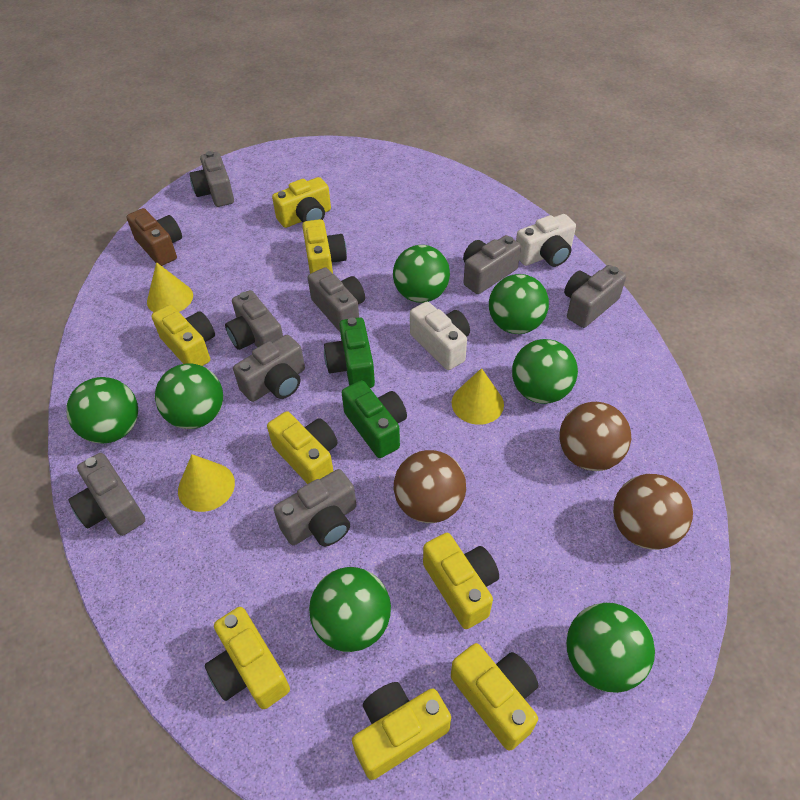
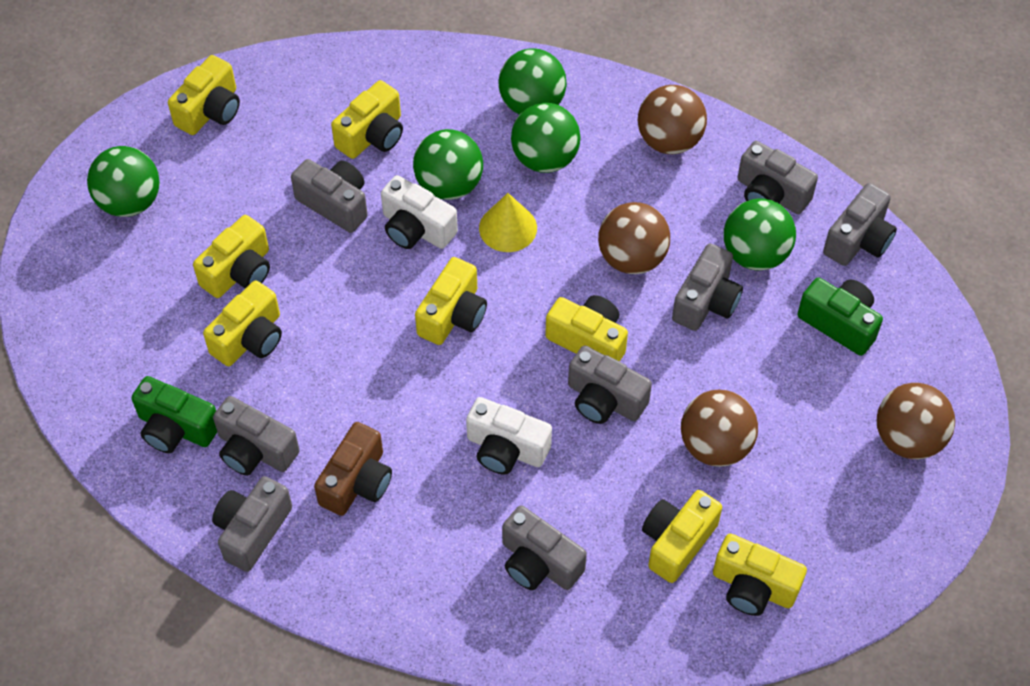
brown ball: 3 -> 4
green ball: 7 -> 5
yellow cone: 3 -> 1

